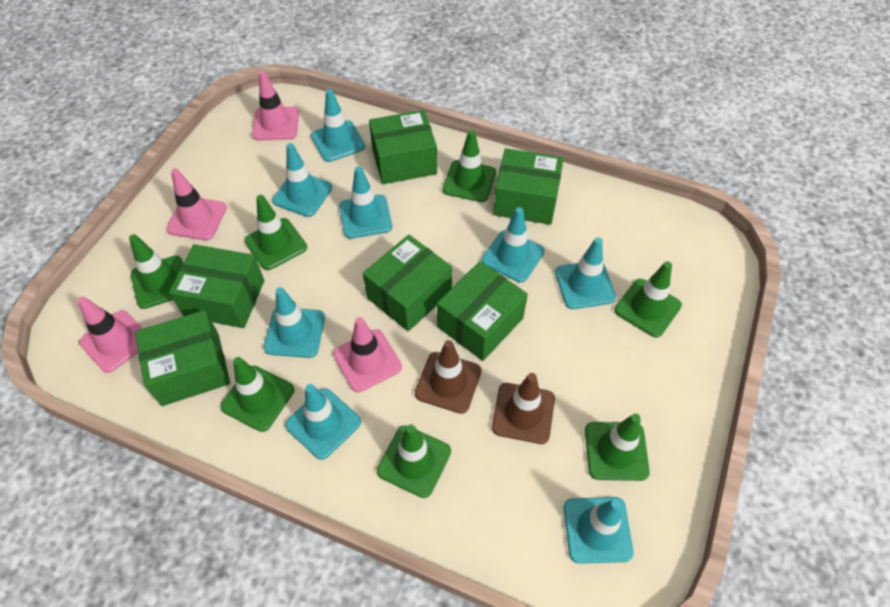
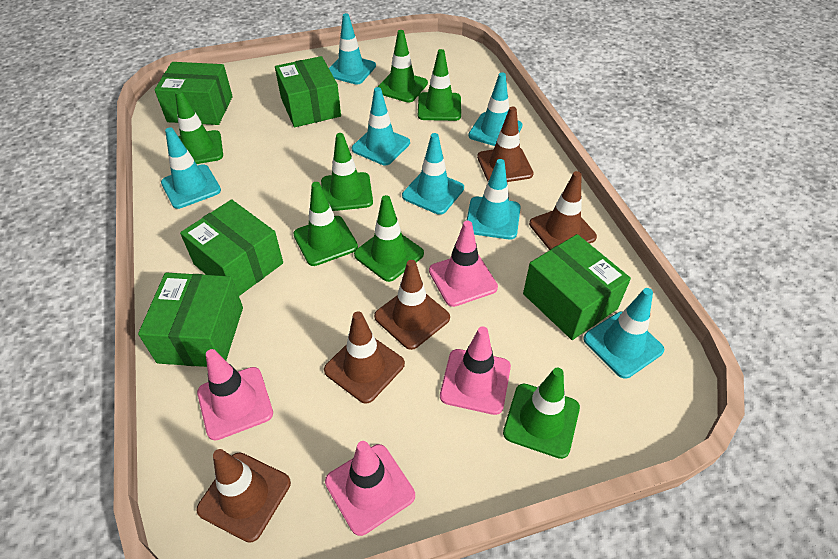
brown traffic cone: 2 -> 5
green box: 6 -> 5
turquoise traffic cone: 8 -> 7

